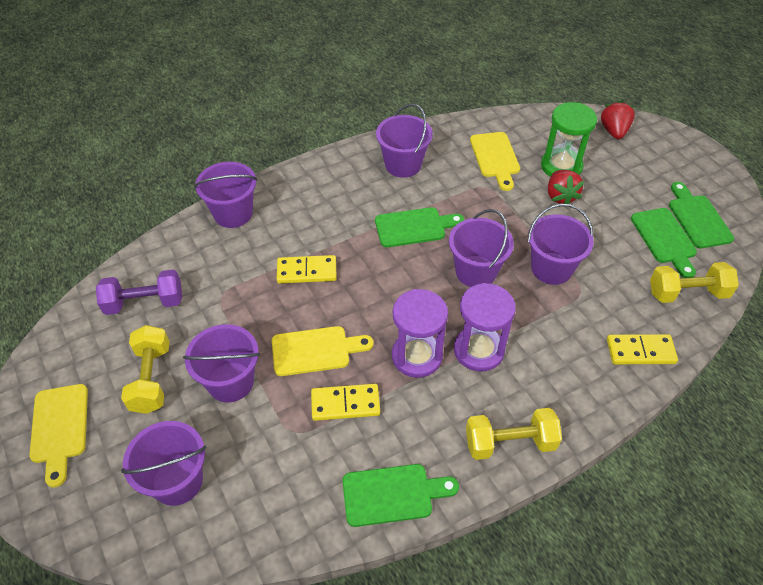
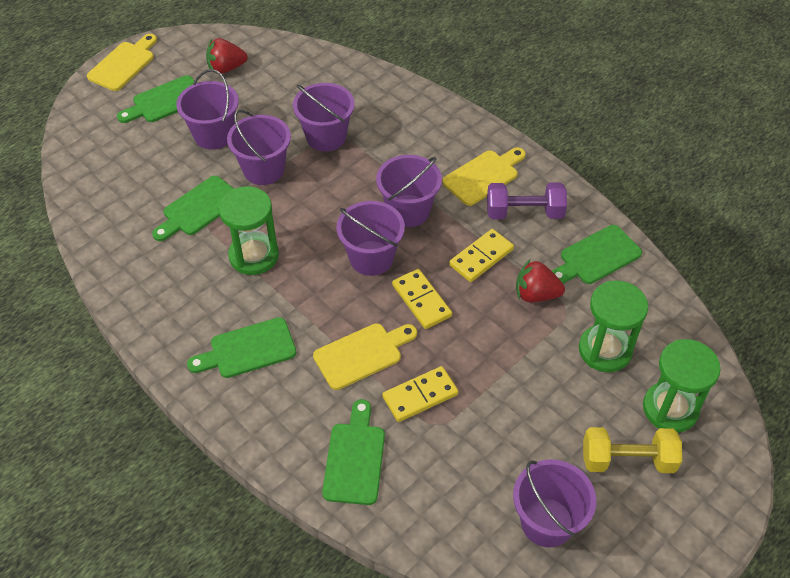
green cutting board: 4 -> 5
green hourglass: 1 -> 3
purple hourglass: 2 -> 0
yellow dumbbell: 3 -> 1

